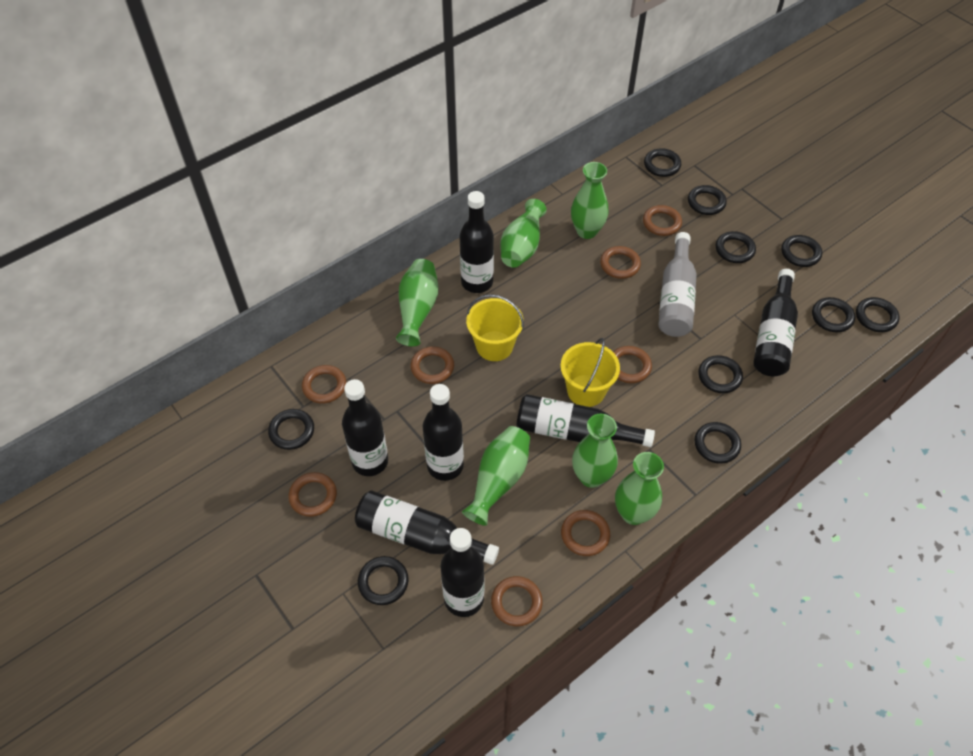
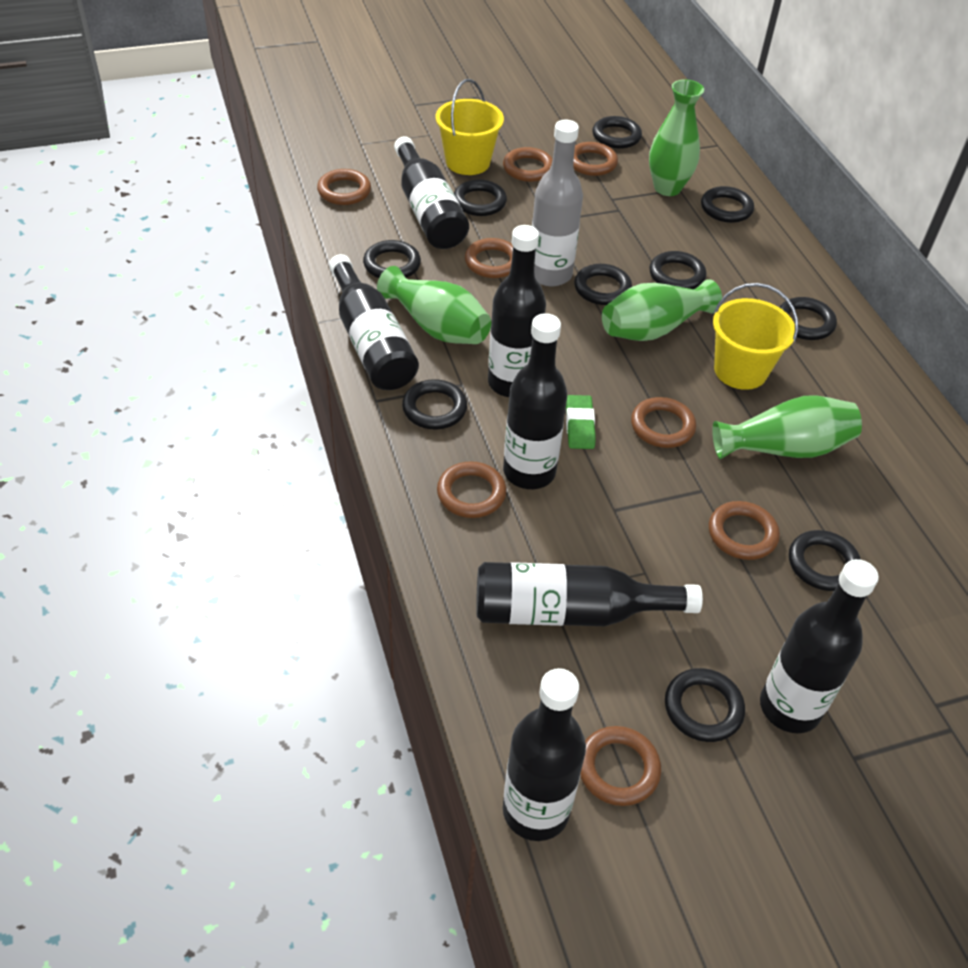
green eraser: 0 -> 1
green vase: 6 -> 4

